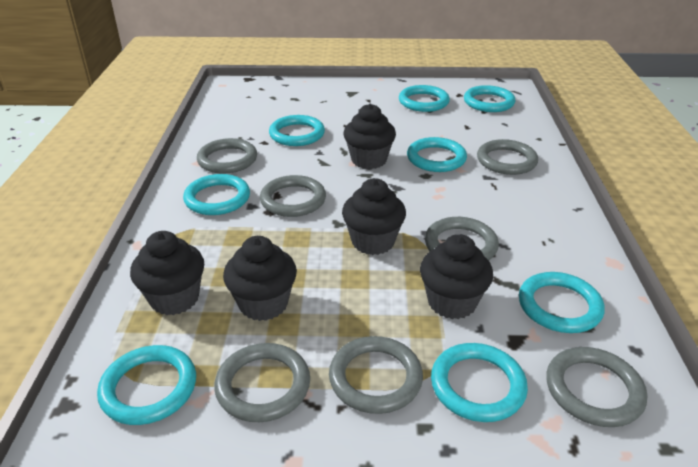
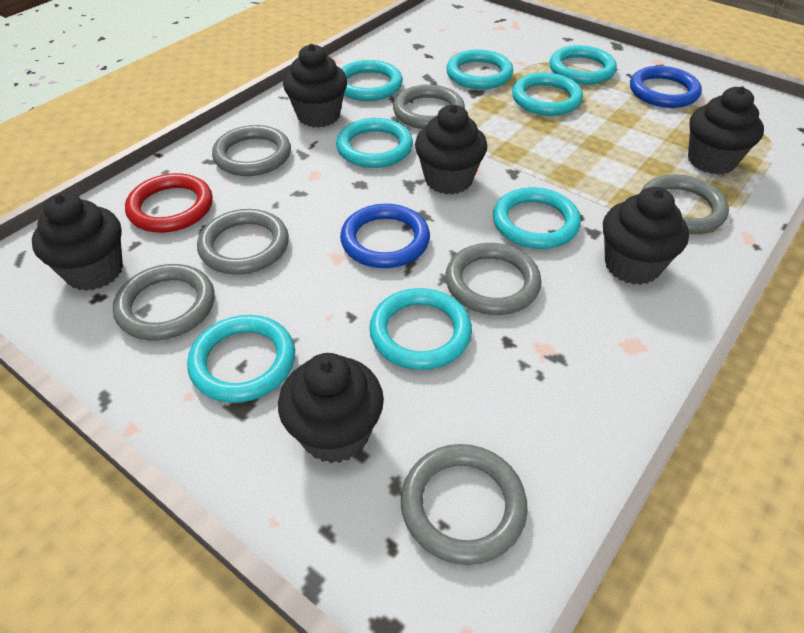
black cupcake: 5 -> 6
blue ring: 0 -> 2
red ring: 0 -> 1

